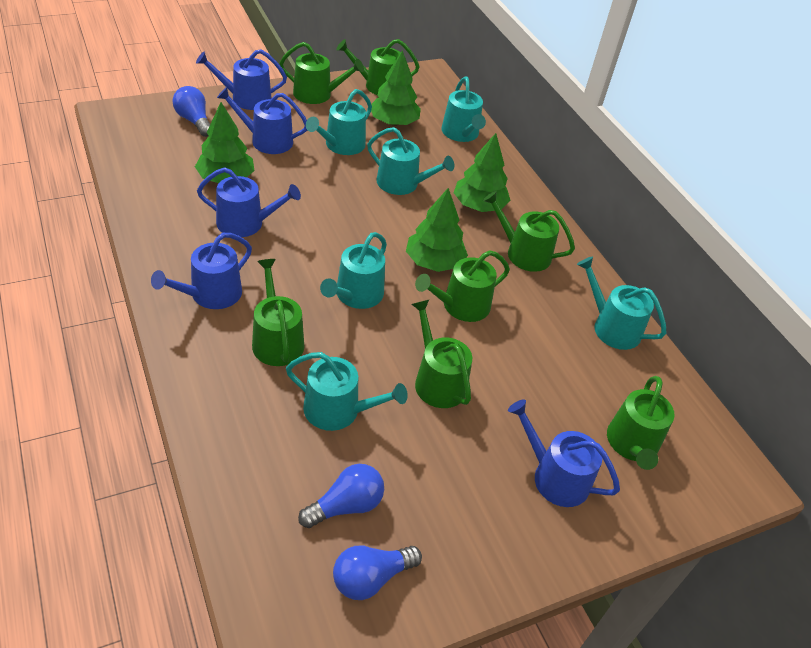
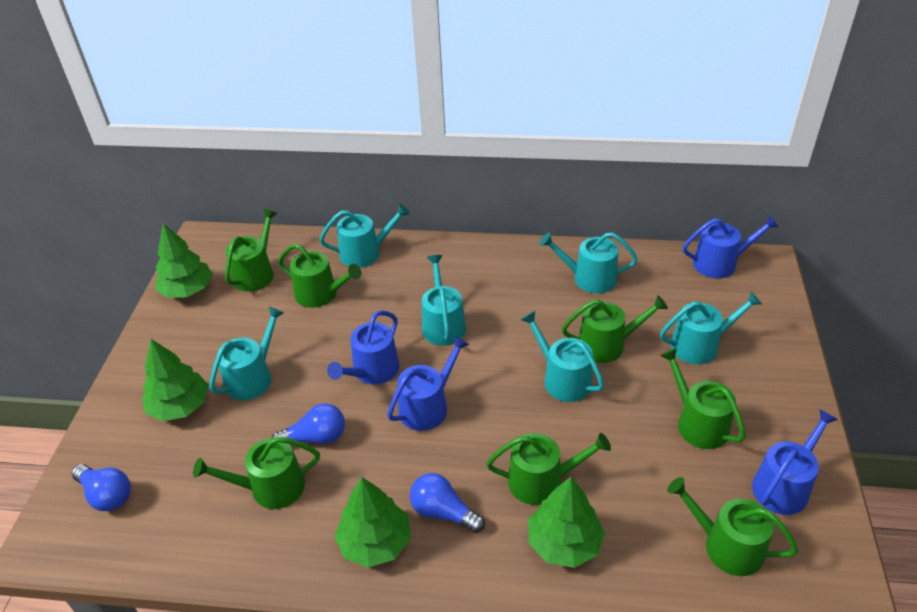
blue watering can: 5 -> 4

